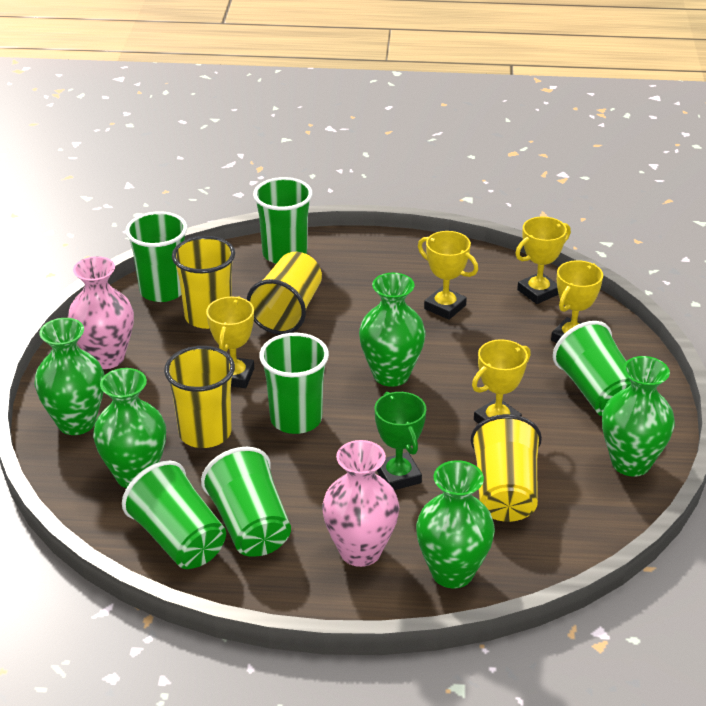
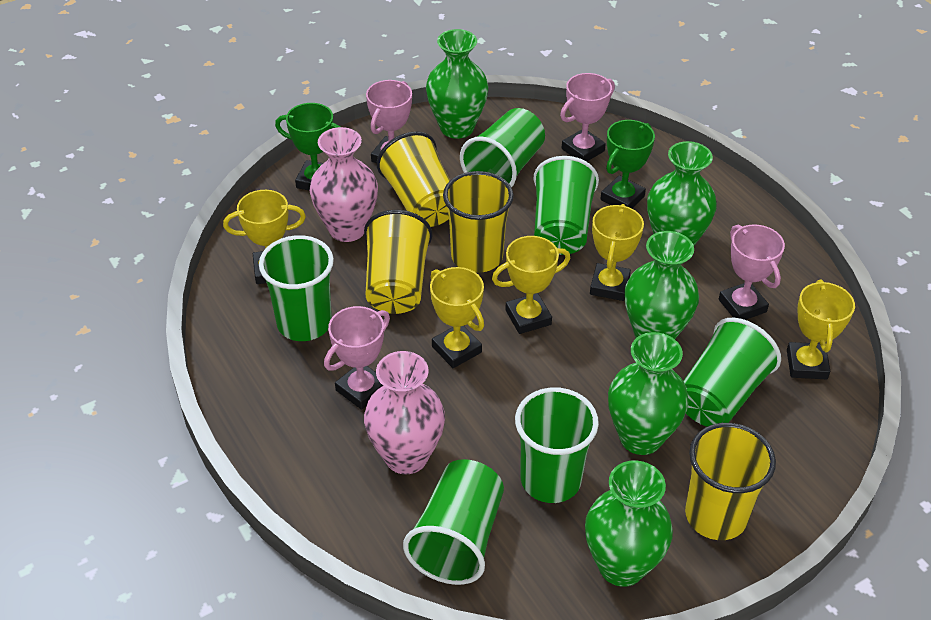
green trophy: 1 -> 2
pink trophy: 0 -> 4

